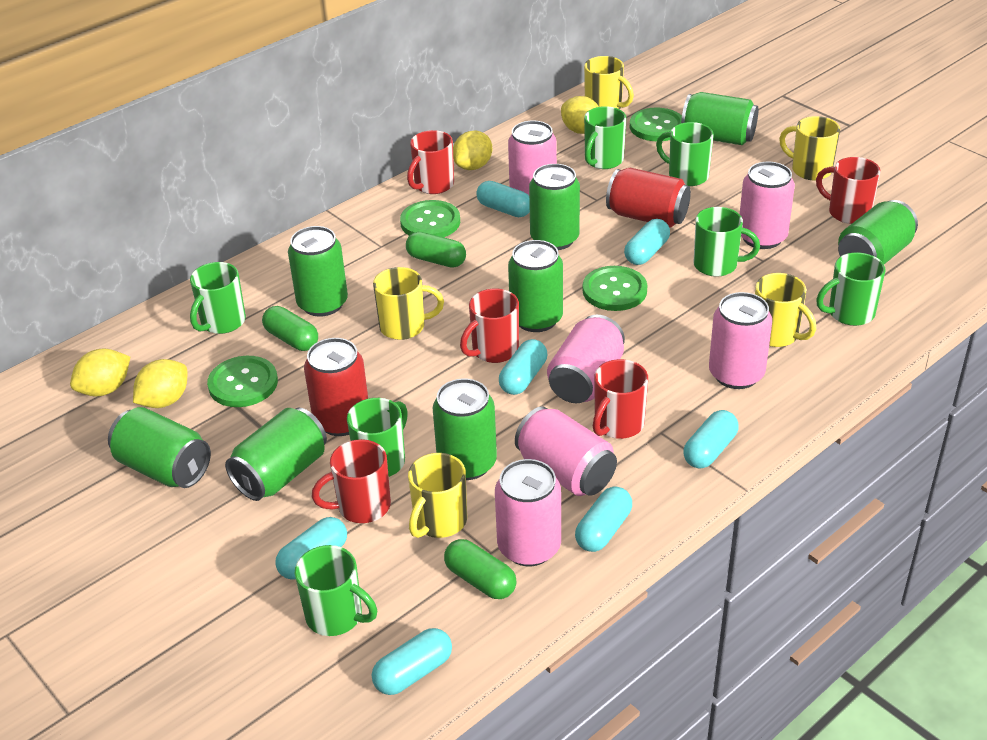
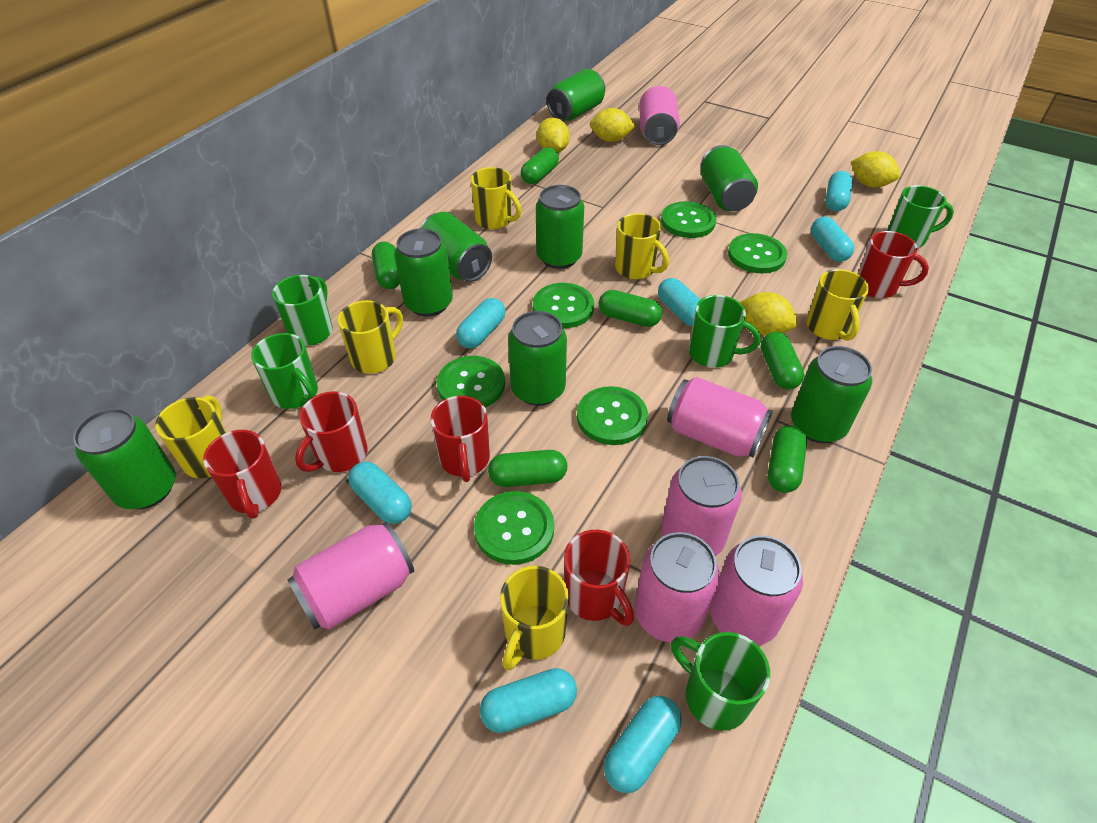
green button: 4 -> 6
green capsule: 3 -> 6
green mug: 7 -> 5
red can: 2 -> 0
yellow mug: 5 -> 6

